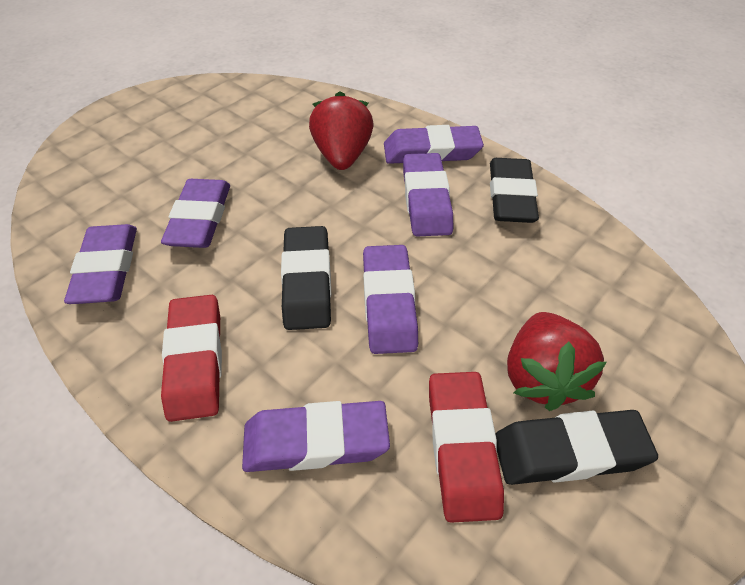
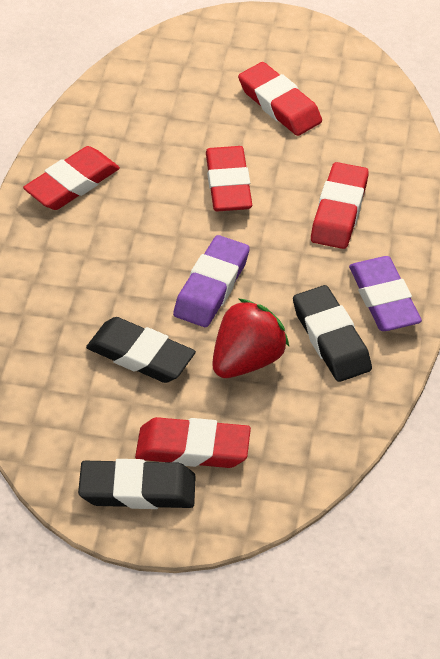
purple eraser: 6 -> 2
red eraser: 2 -> 5
red strawberry: 2 -> 1

